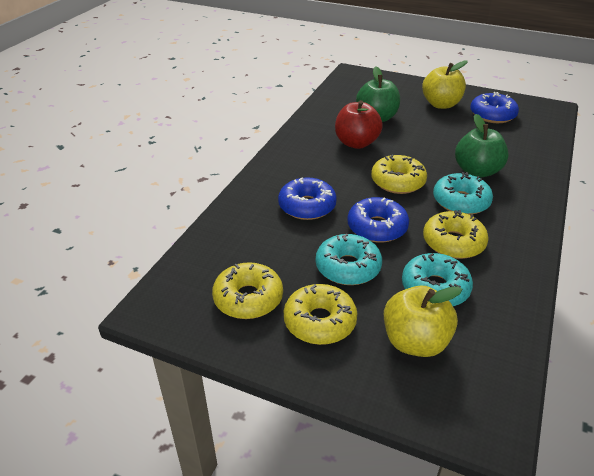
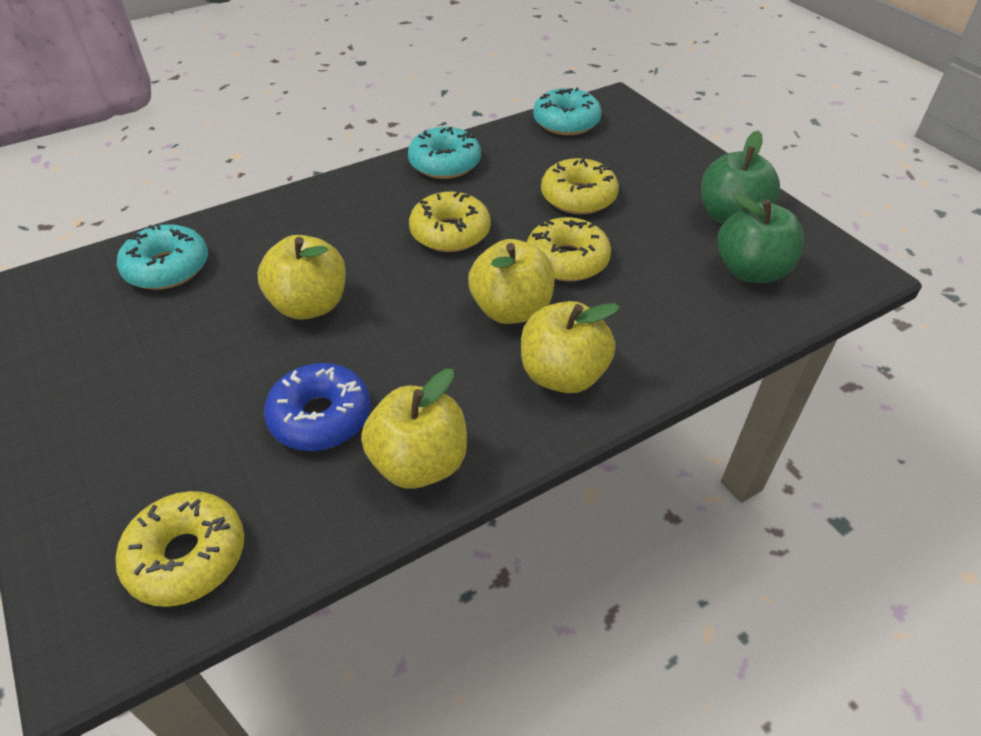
blue donut: 3 -> 1
red apple: 1 -> 0
yellow apple: 2 -> 4

